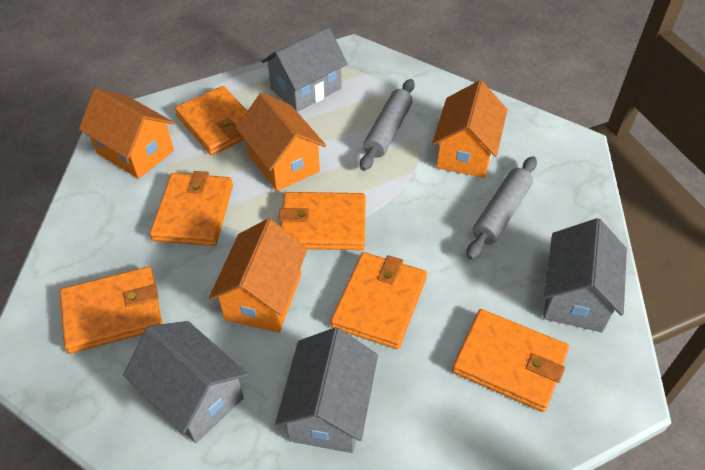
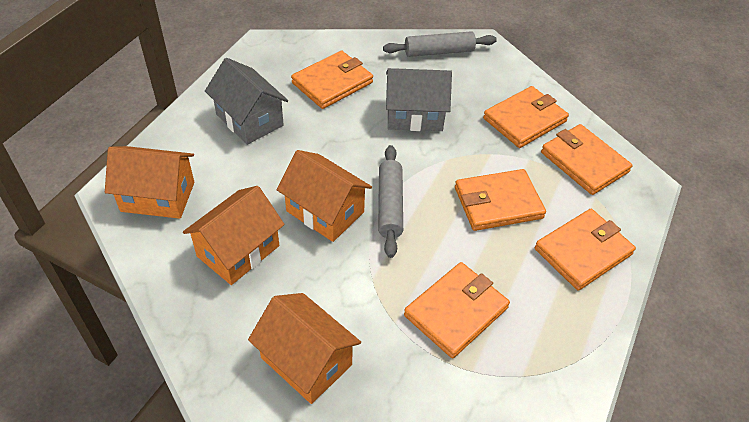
grey house: 4 -> 2

